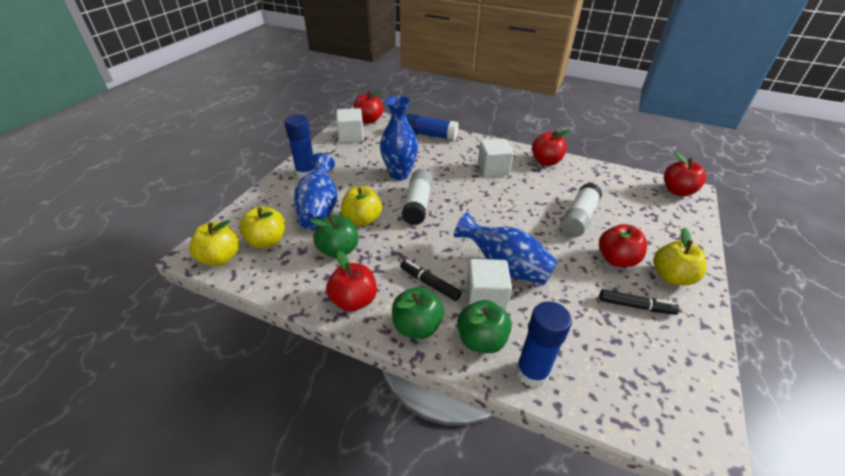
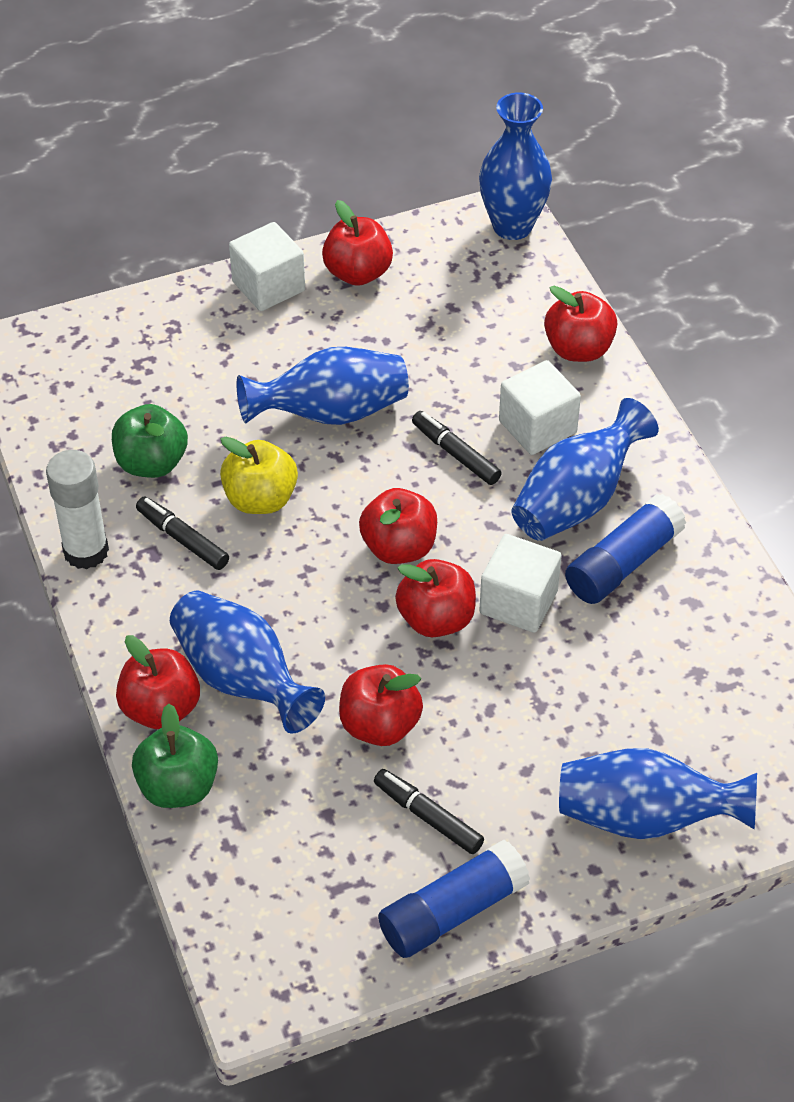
black marker: 2 -> 3
blue glue stick: 3 -> 2
blue vase: 3 -> 5
green apple: 3 -> 2
red apple: 5 -> 6
white glue stick: 2 -> 1
yellow apple: 4 -> 1

